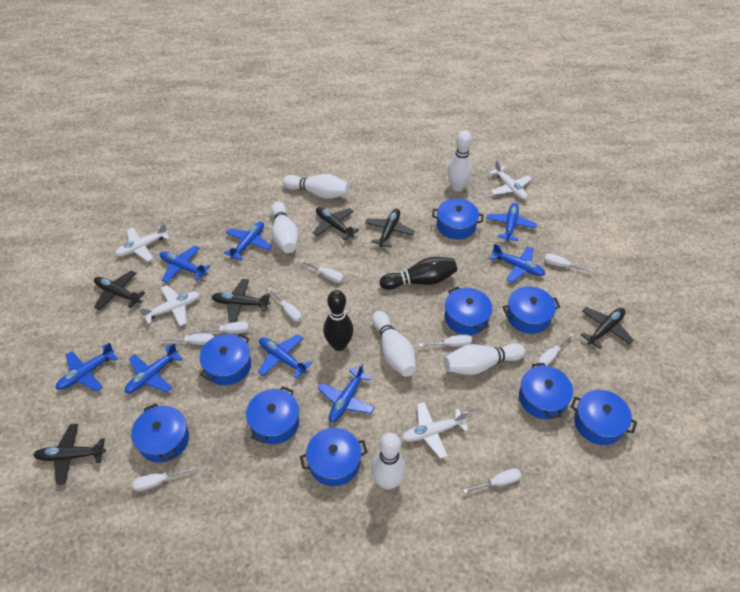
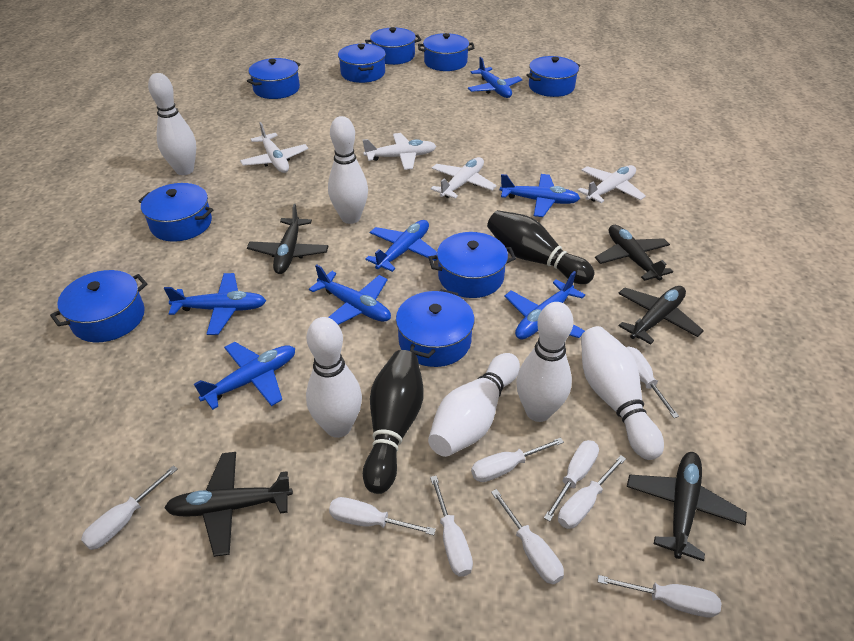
black plane: 6 -> 5
blue plane: 8 -> 7

